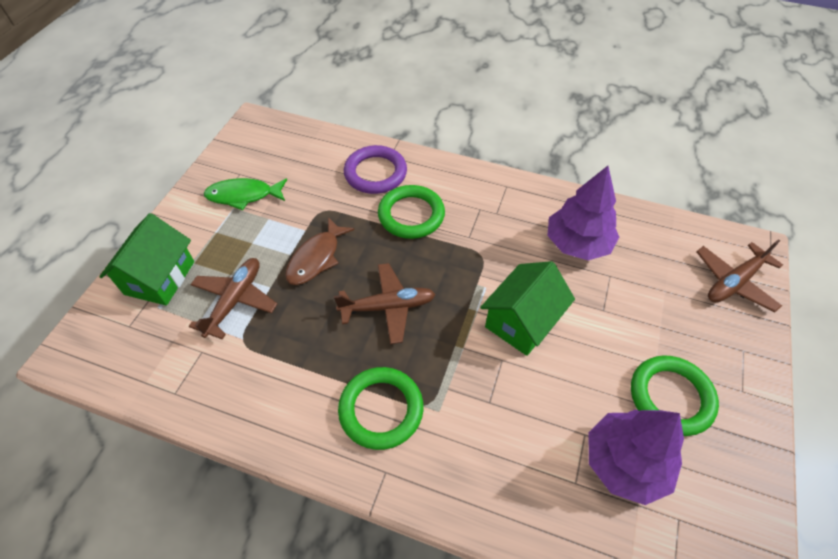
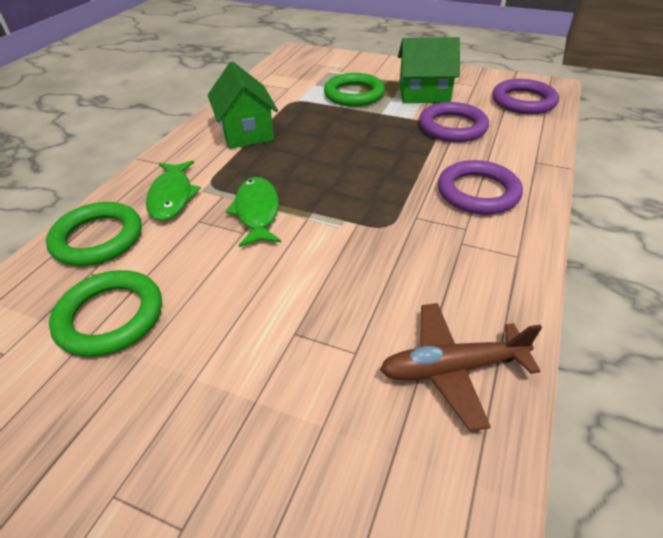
brown fish: 1 -> 0
brown plane: 3 -> 1
green fish: 1 -> 2
purple ring: 1 -> 3
purple tree: 2 -> 0

